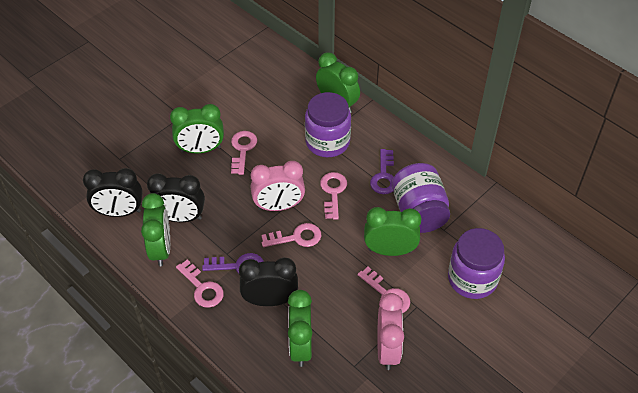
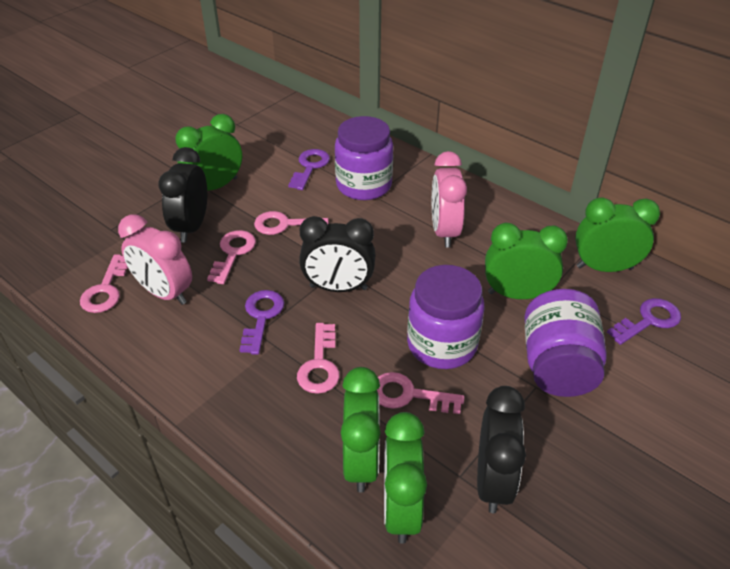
purple key: 2 -> 3

